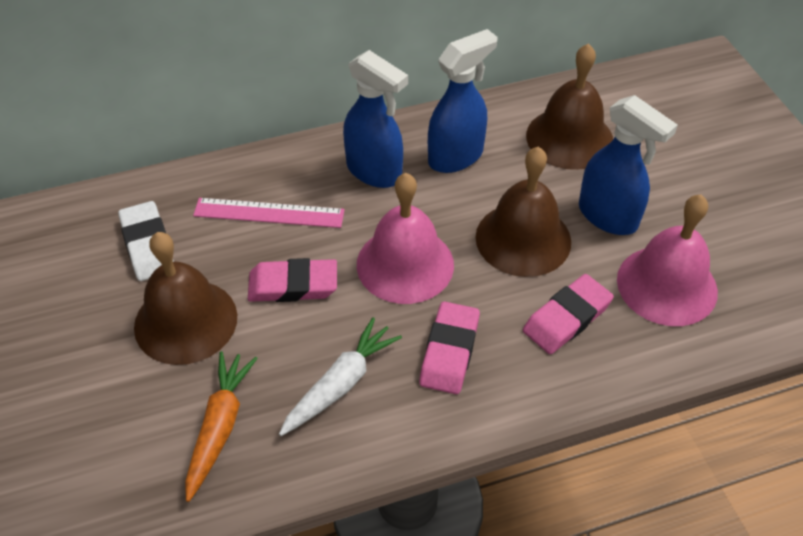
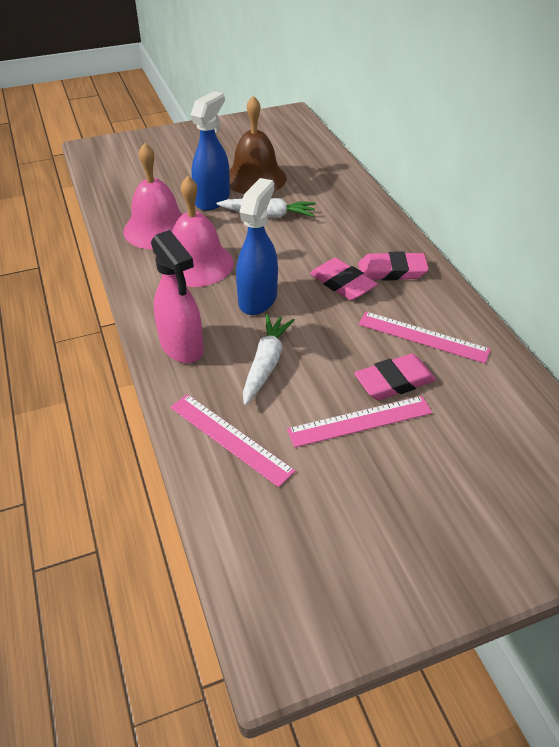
blue spray bottle: 3 -> 2
brown bell: 3 -> 1
orange carrot: 1 -> 0
pink ruler: 1 -> 3
pink spray bottle: 0 -> 1
white carrot: 1 -> 2
white eraser: 1 -> 0

